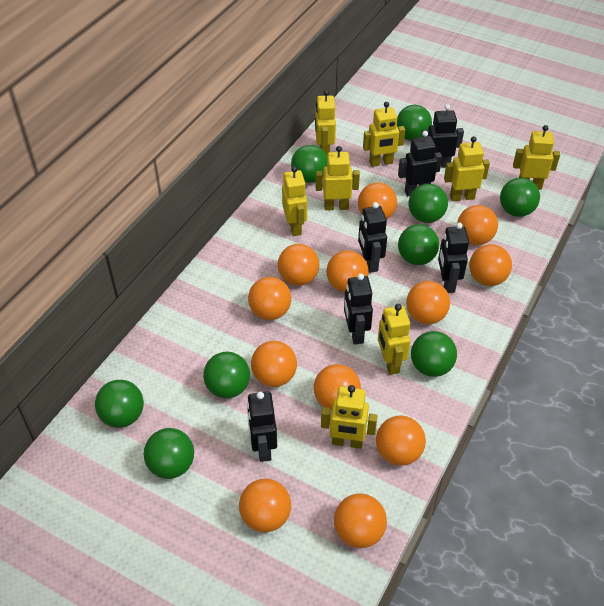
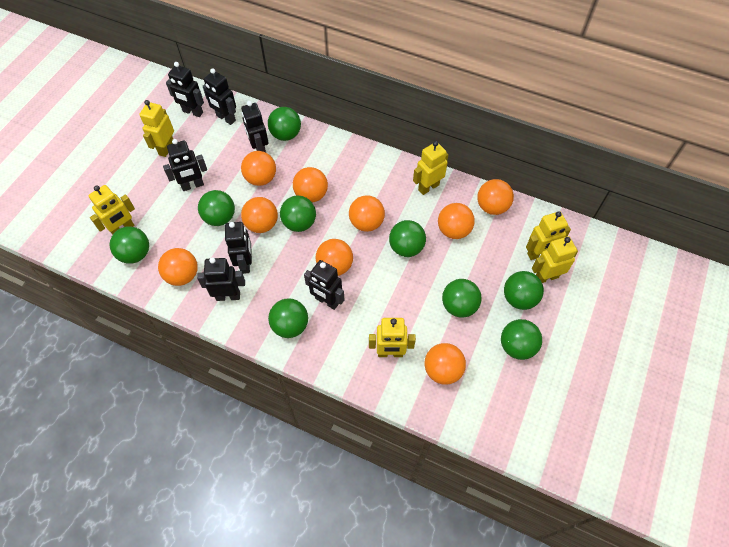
black robot: 6 -> 7
orange ball: 12 -> 9
yellow robot: 8 -> 6

